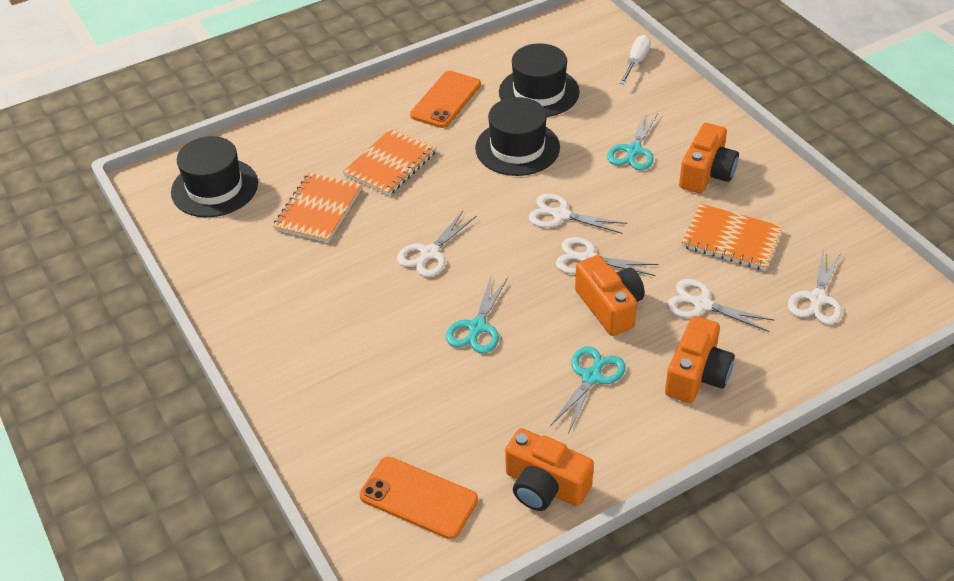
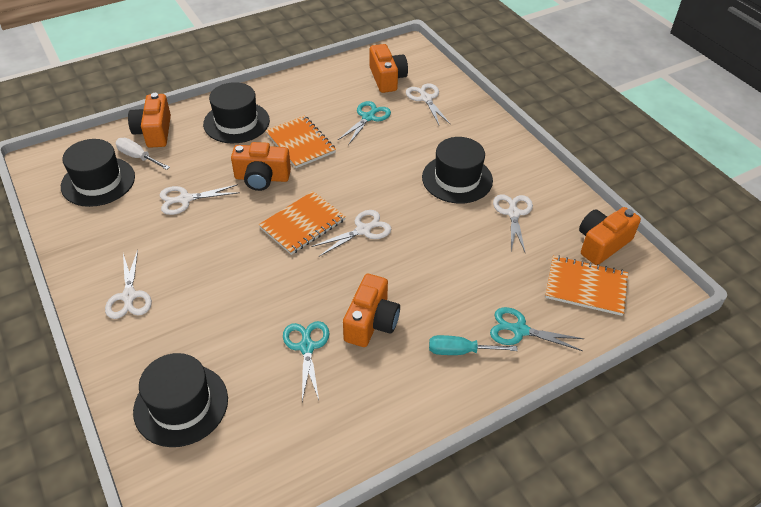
black hat: 3 -> 4
orange camera: 4 -> 5
orange phone: 2 -> 0
turquoise screwdriver: 0 -> 1

